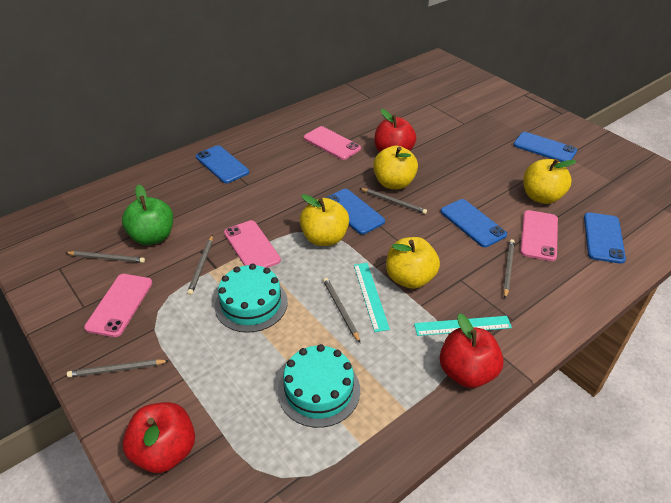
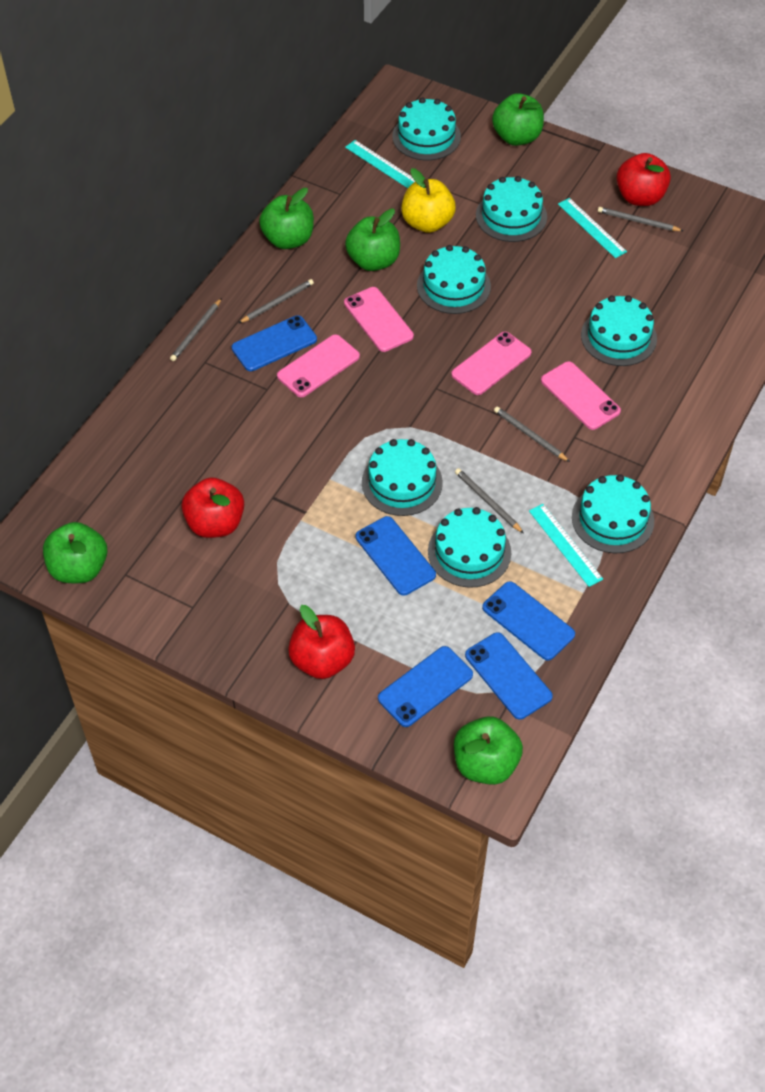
green apple: 1 -> 5
grey pencil: 6 -> 5
turquoise cake: 2 -> 7
turquoise ruler: 2 -> 3
yellow apple: 4 -> 1

